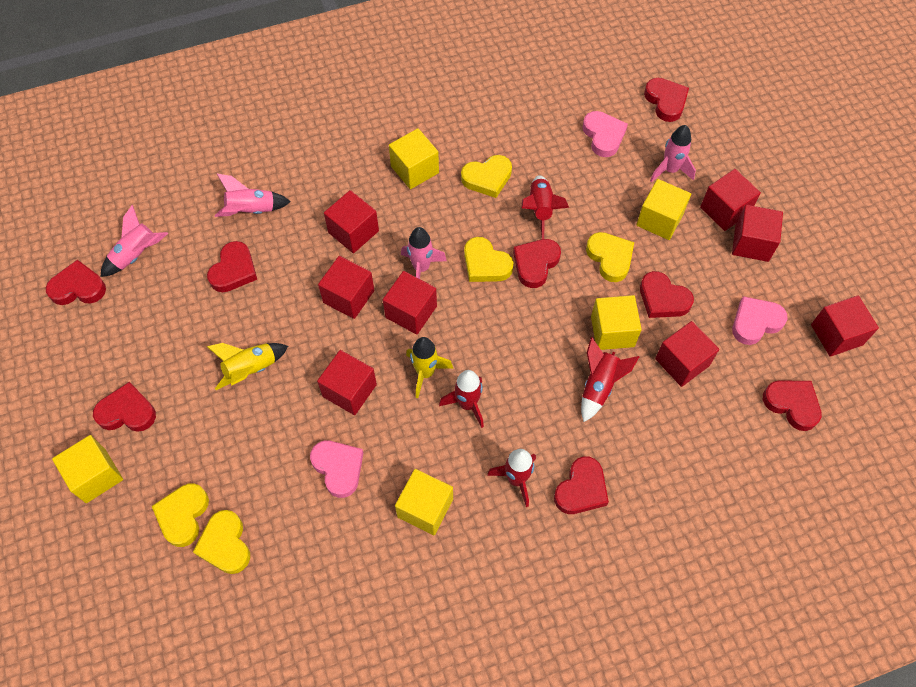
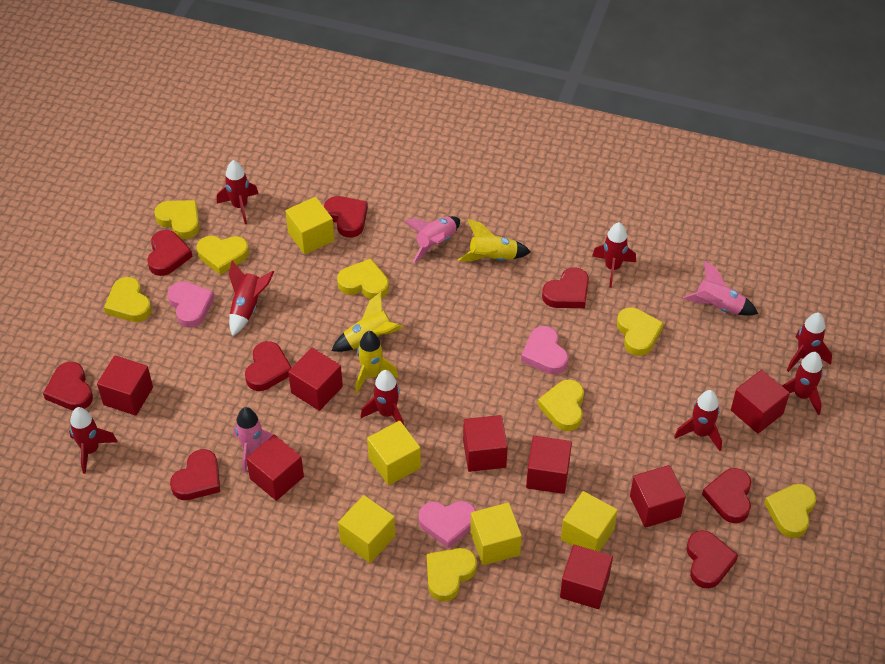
pink rocket: 4 -> 3
red rocket: 4 -> 8
yellow heart: 5 -> 8
yellow rocket: 2 -> 3

